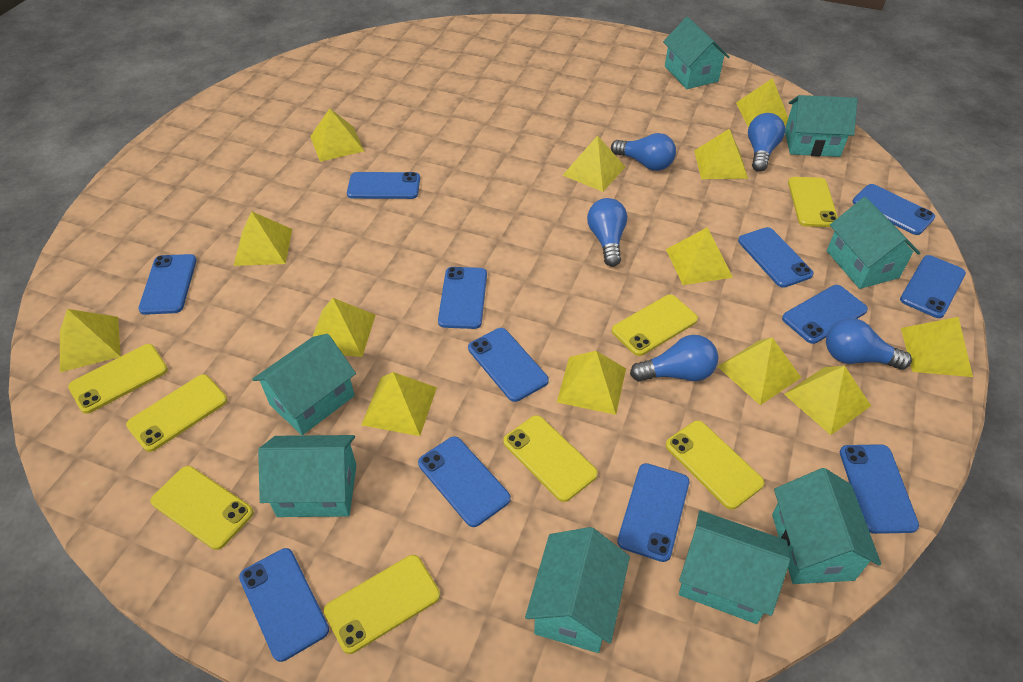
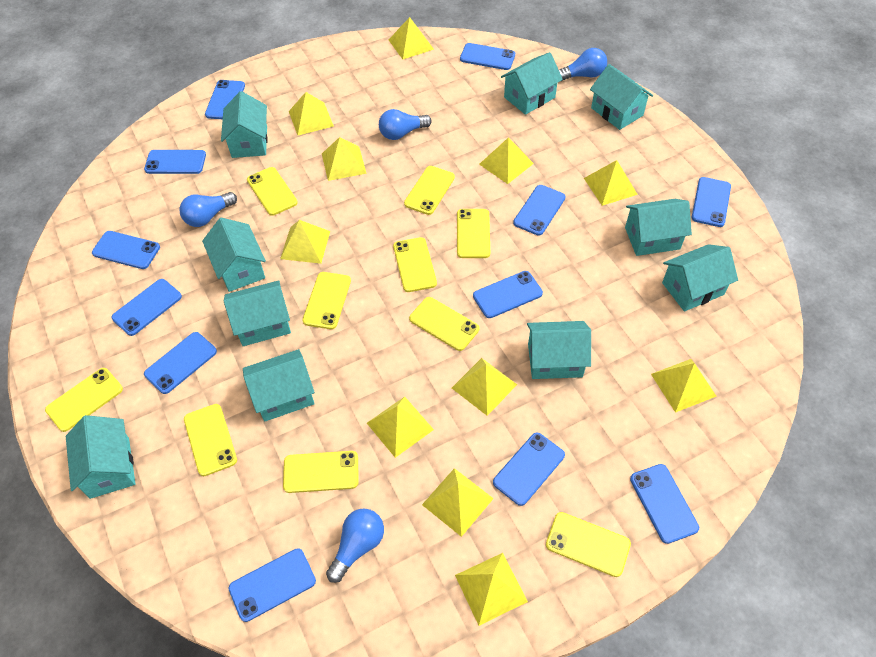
blue light bulb: 5 -> 4
turquoise house: 8 -> 10
yellow phone: 8 -> 10
yellow pyramid: 13 -> 11

